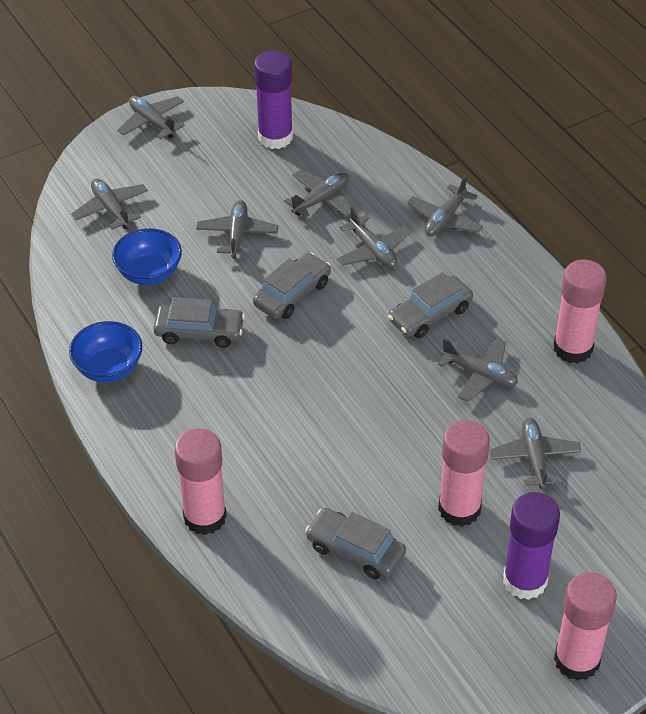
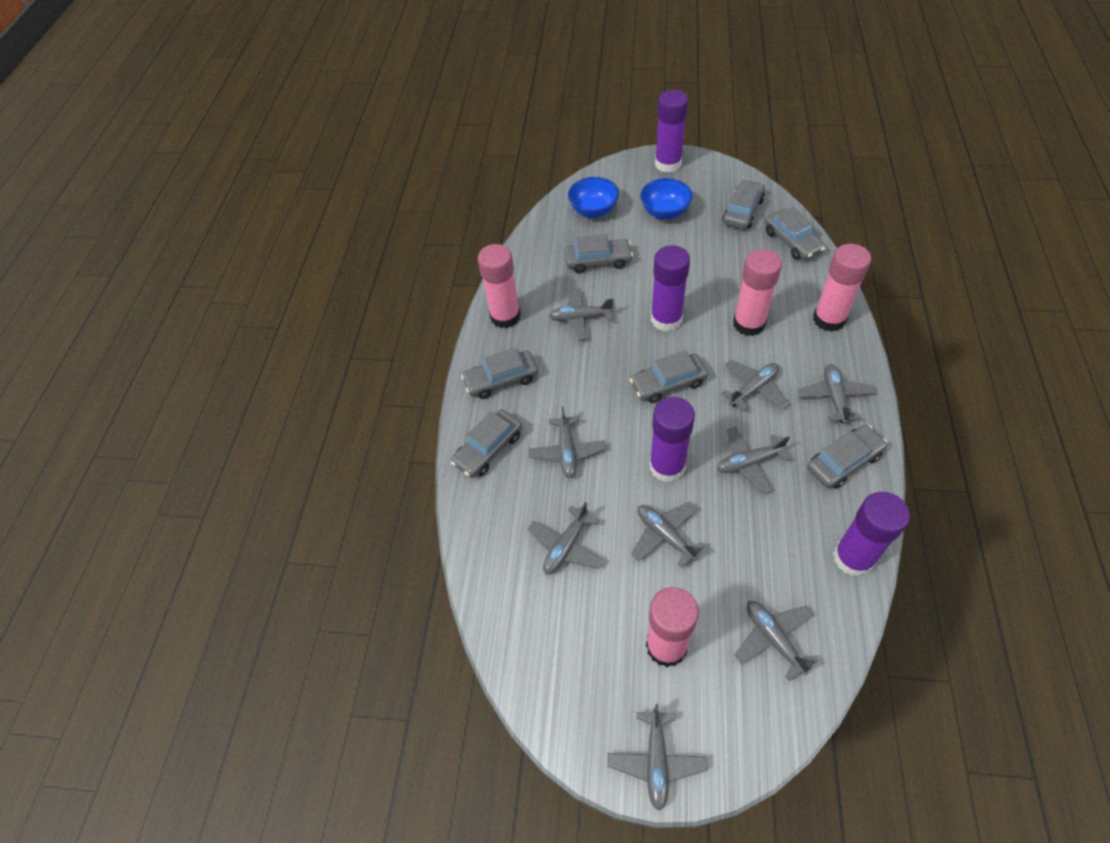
grey car: 4 -> 7
grey plane: 8 -> 9
purple glue stick: 2 -> 4

